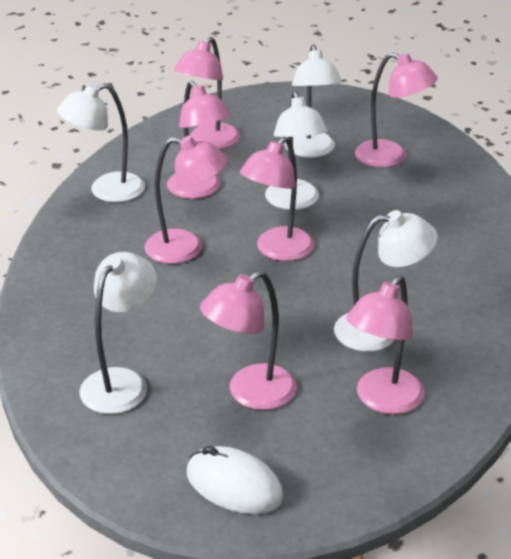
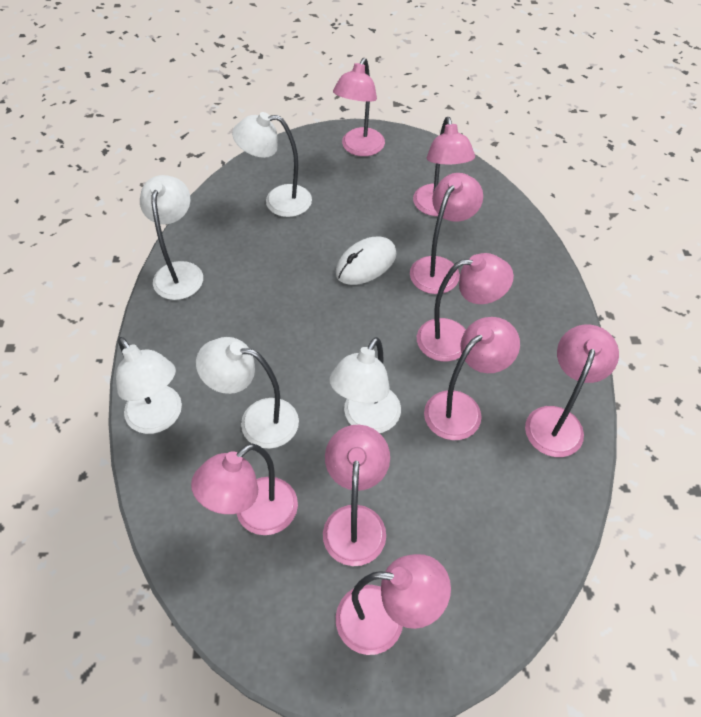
pink lamp: 7 -> 9

